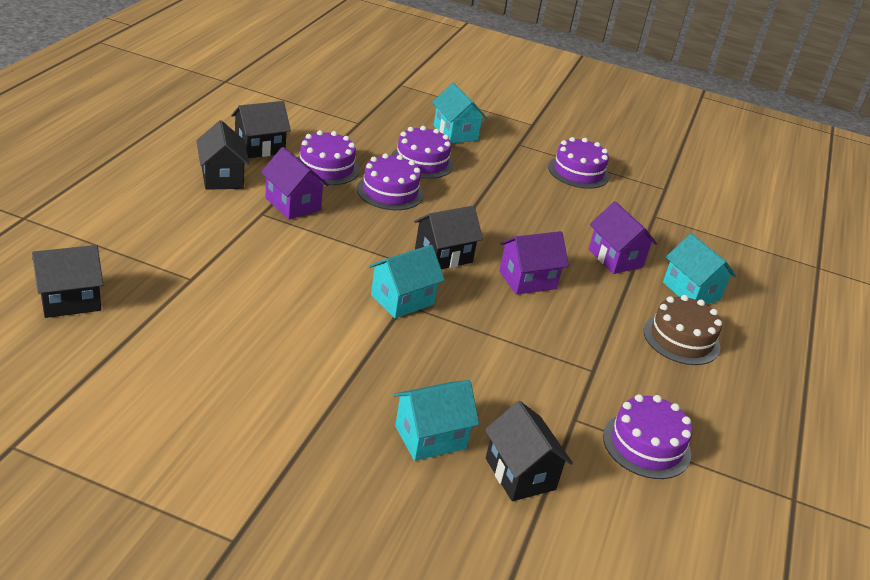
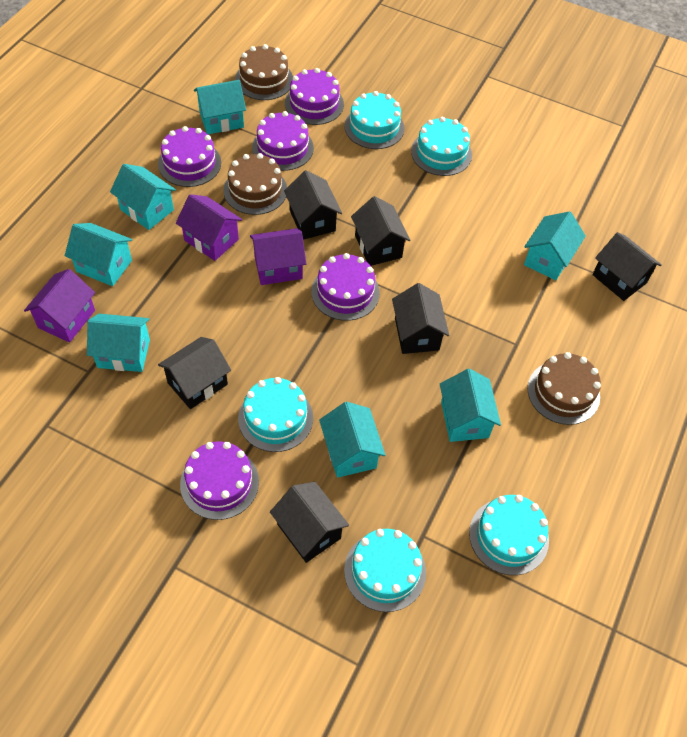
black house: 5 -> 6
brown cake: 1 -> 3
turquoise cake: 0 -> 5
turquoise house: 4 -> 7

